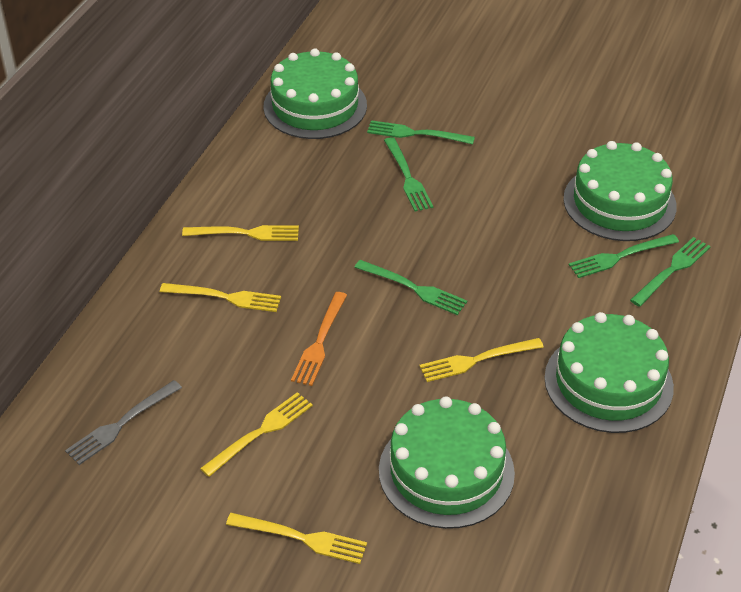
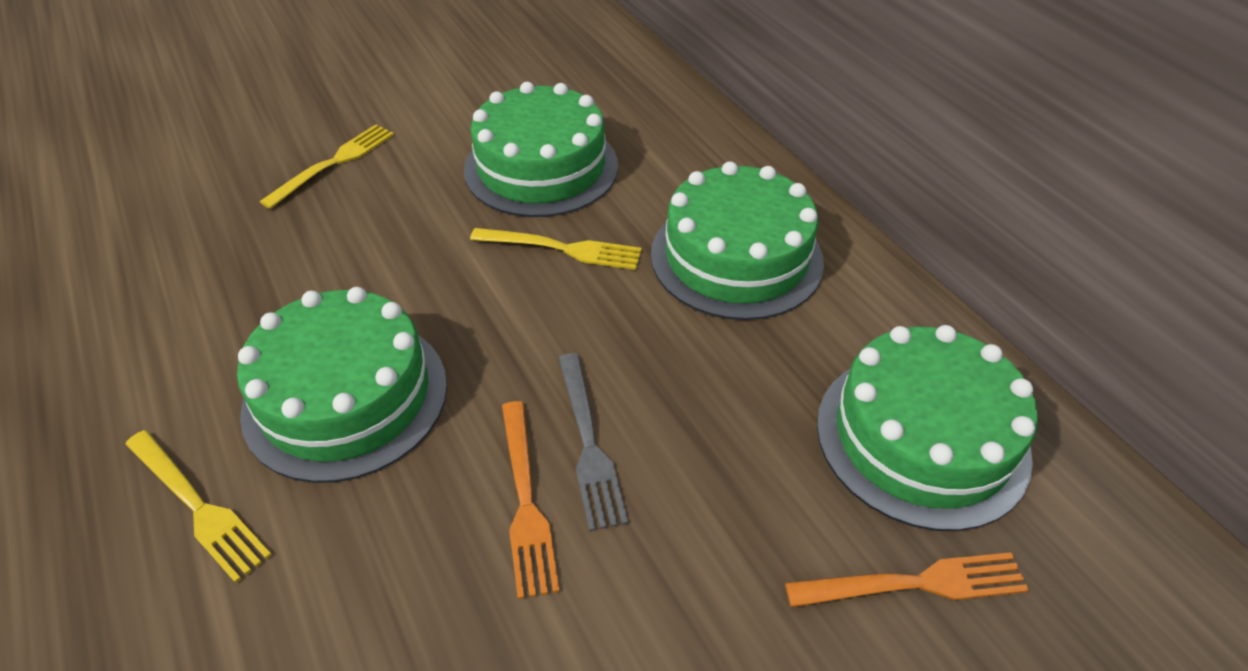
green fork: 5 -> 0
orange fork: 1 -> 2
yellow fork: 5 -> 3

